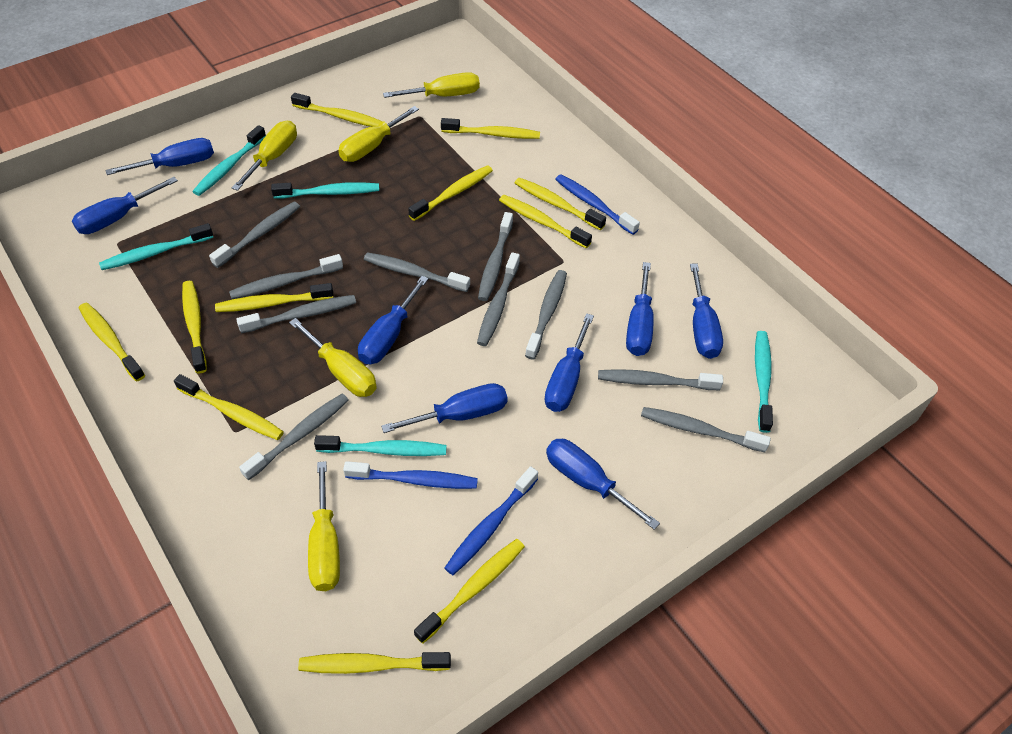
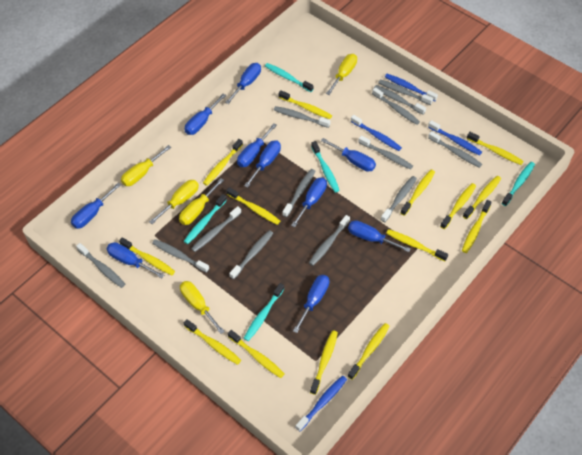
blue screwdriver: 8 -> 10
blue toothbrush: 3 -> 4
grey toothbrush: 10 -> 13
yellow toothbrush: 11 -> 14

